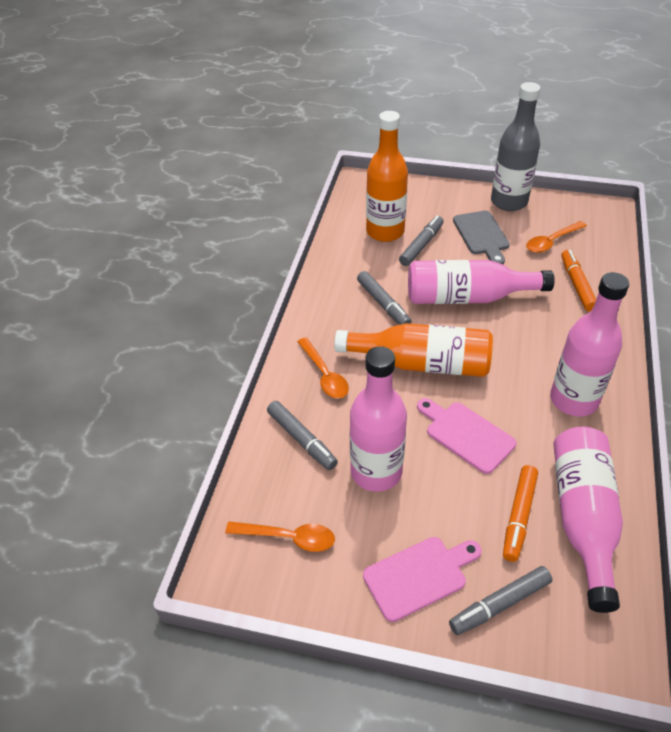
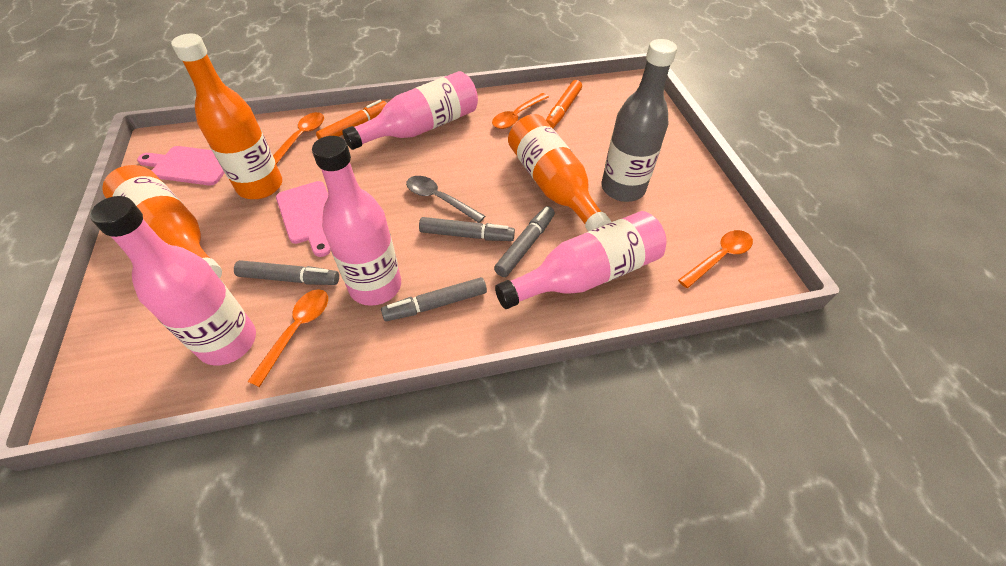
grey cutting board: 1 -> 0
grey spoon: 0 -> 1
orange bottle: 2 -> 3
orange spoon: 3 -> 4

